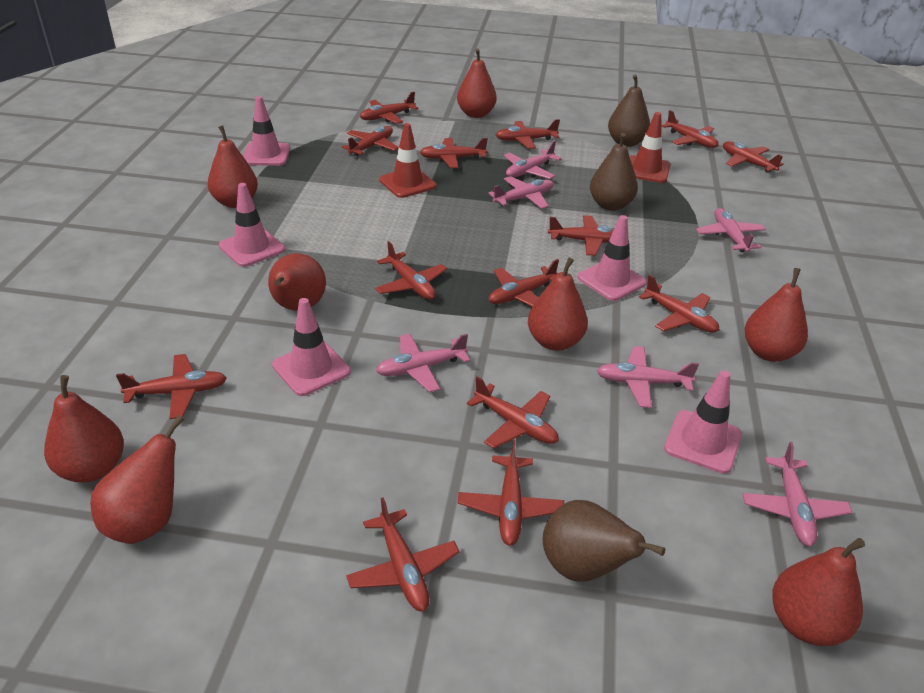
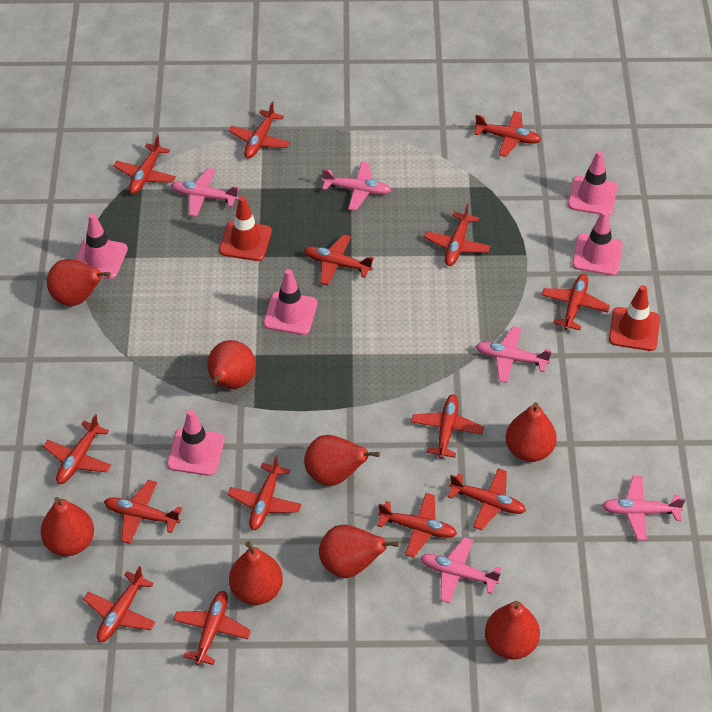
brown pear: 3 -> 0
pink plane: 6 -> 5

